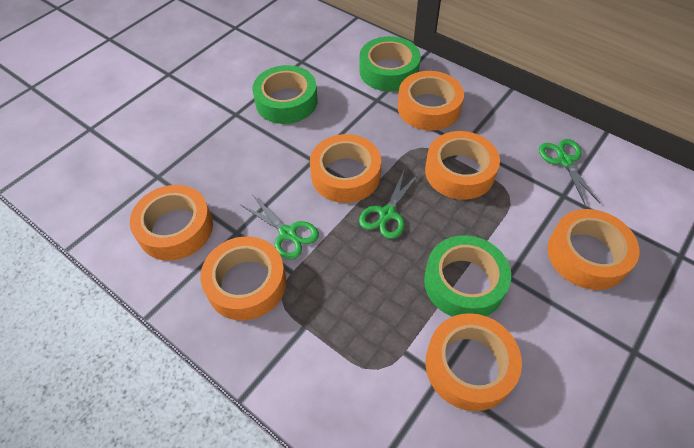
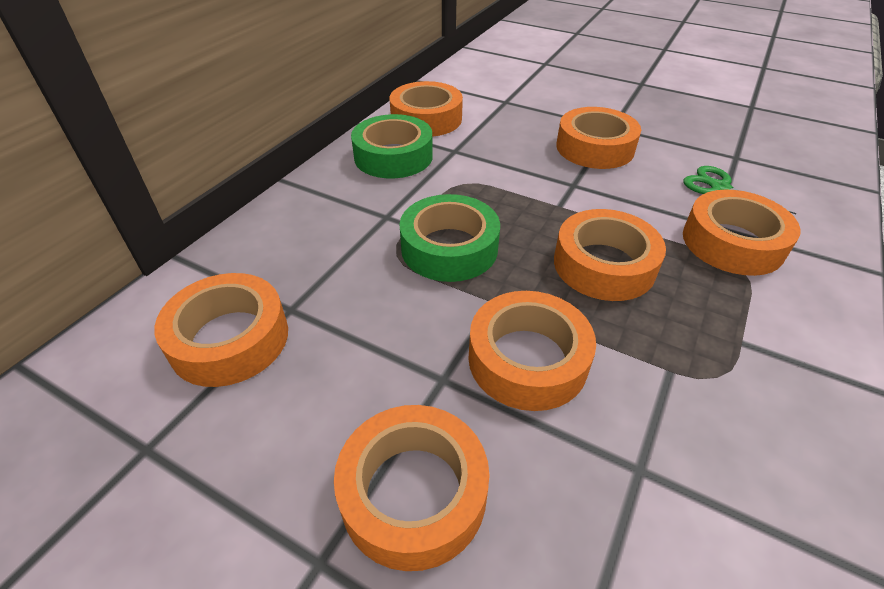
green scissors: 3 -> 1
green tape: 3 -> 2

